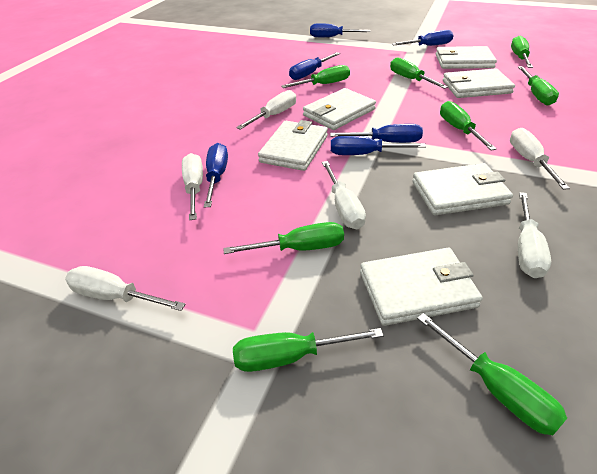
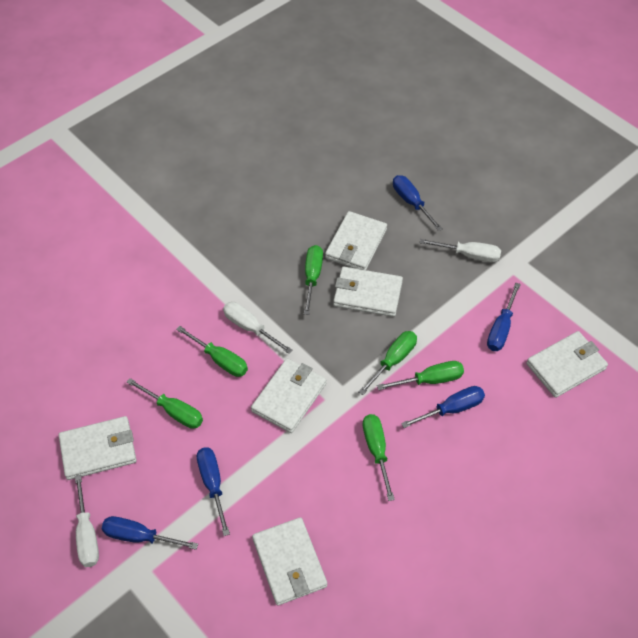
blue screwdriver: 6 -> 5
green screwdriver: 8 -> 6
white screwdriver: 6 -> 3

